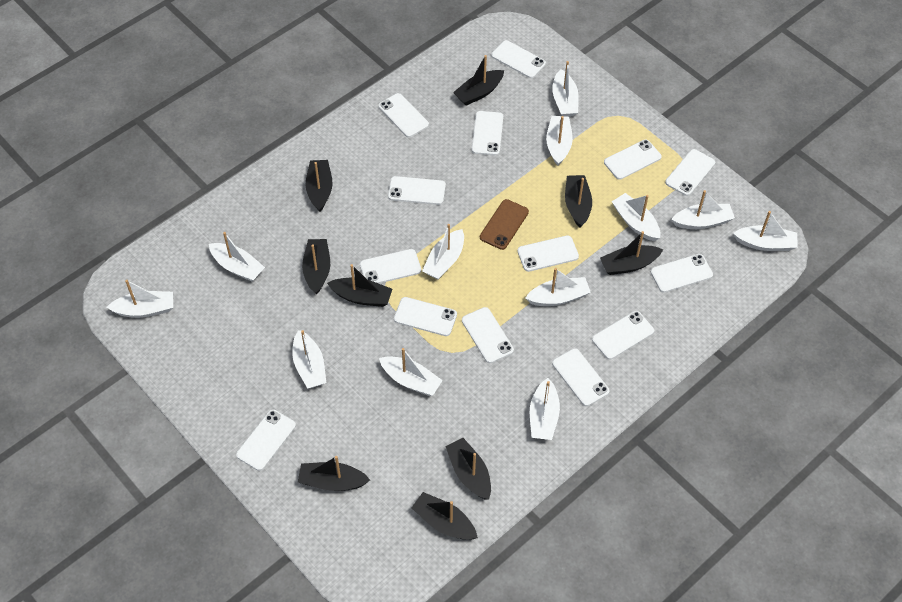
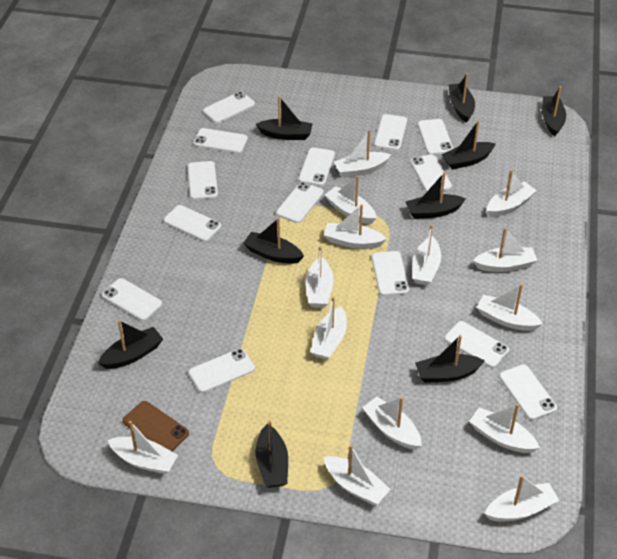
white boat: 12 -> 14

